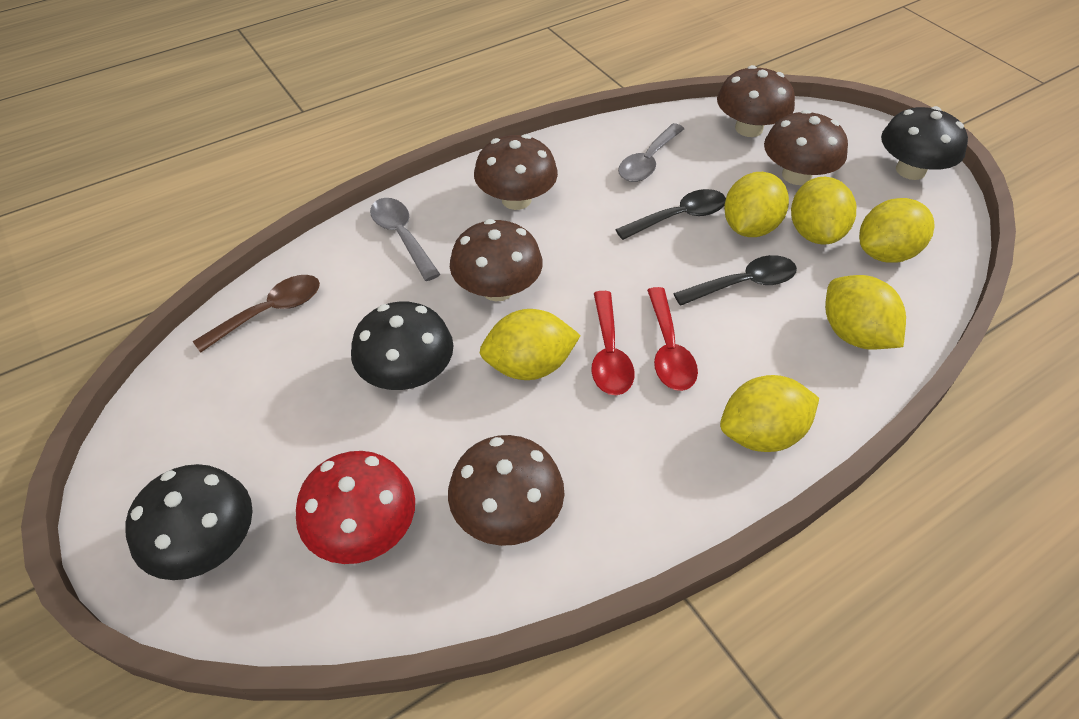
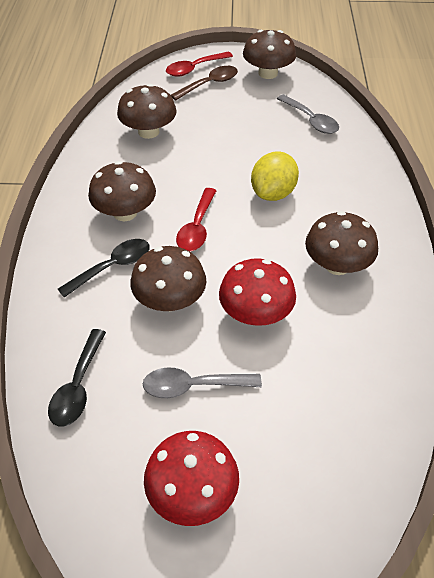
black mushroom: 3 -> 0
red mushroom: 1 -> 2
yellow lemon: 6 -> 1

